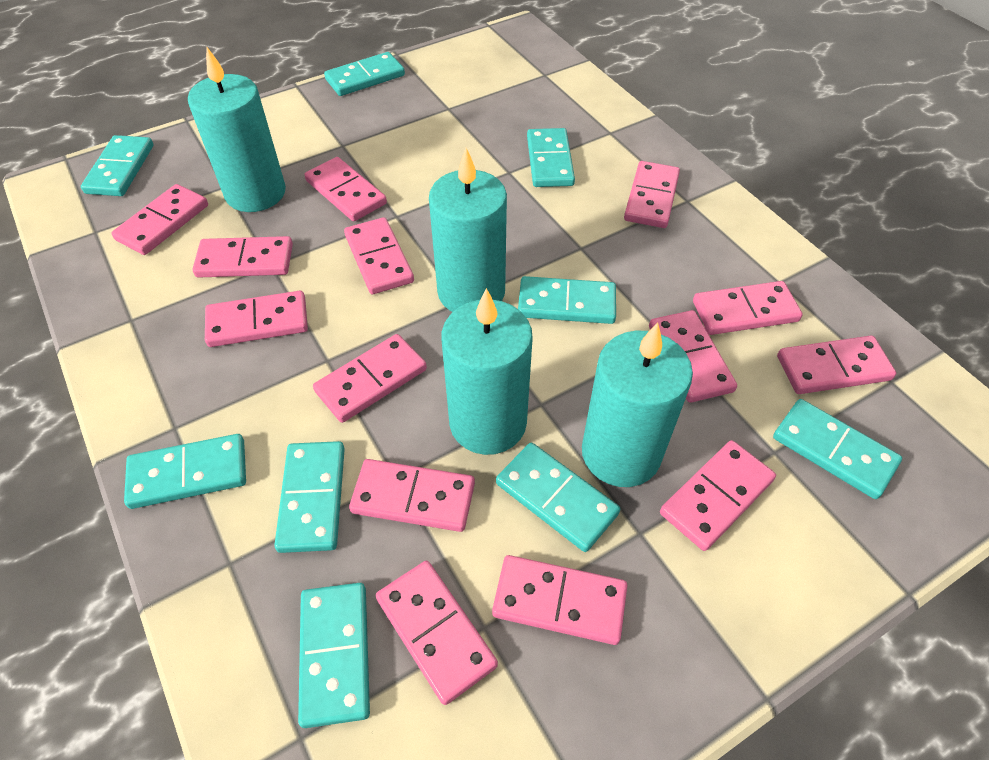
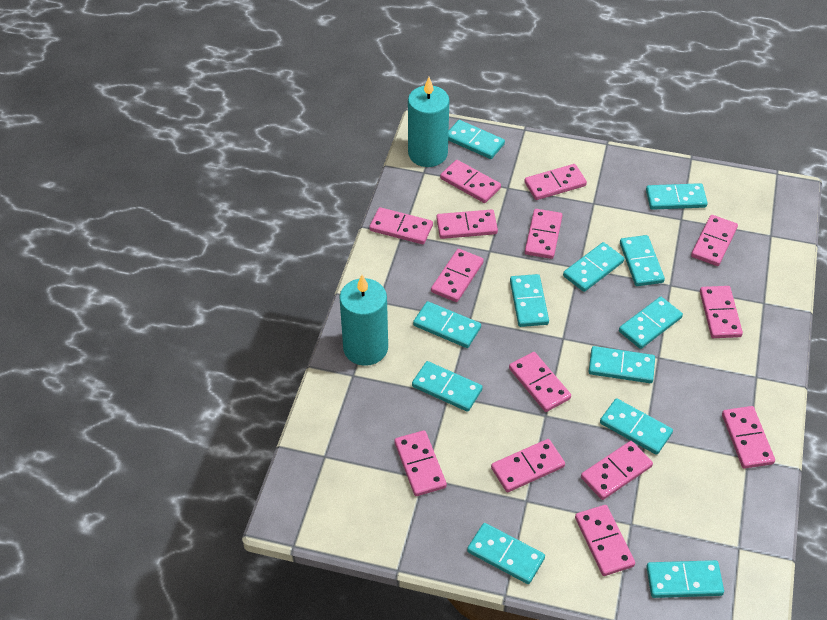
turquoise candle: 4 -> 2
turquoise domino: 9 -> 12

